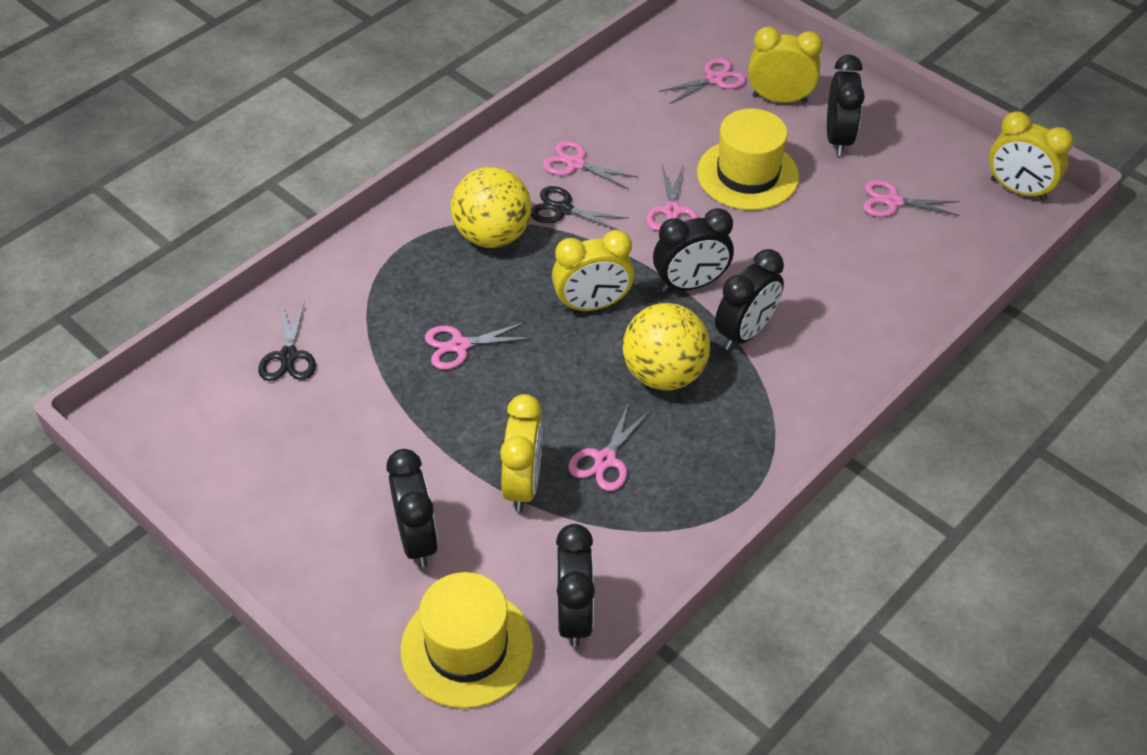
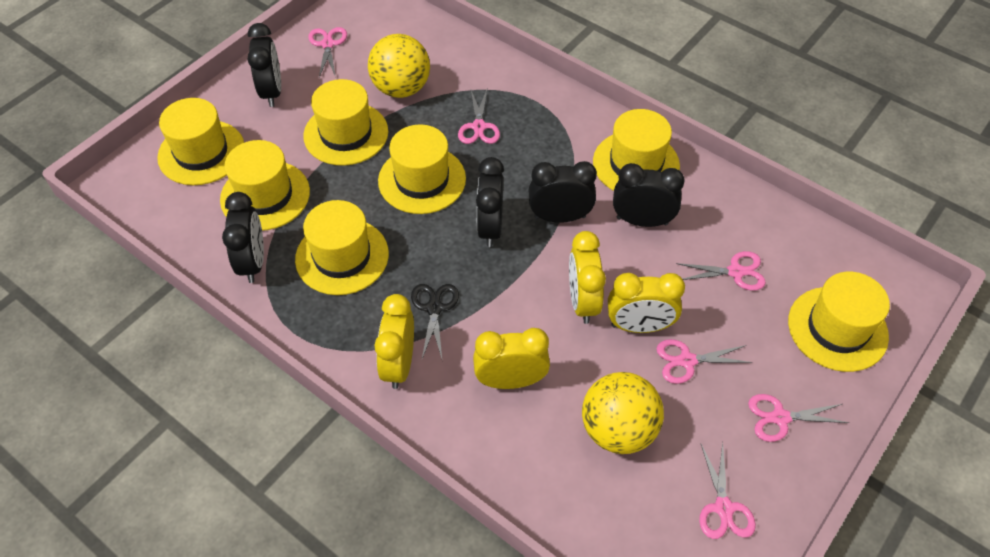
black scissors: 2 -> 1
yellow hat: 2 -> 7

